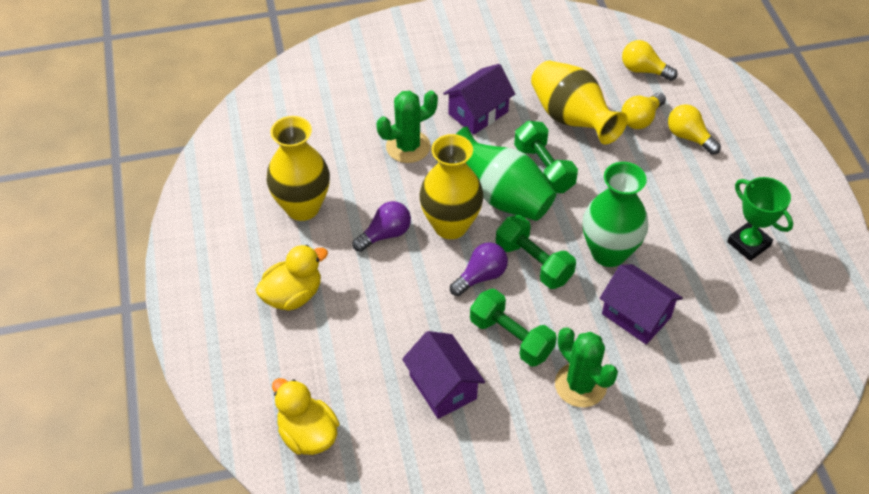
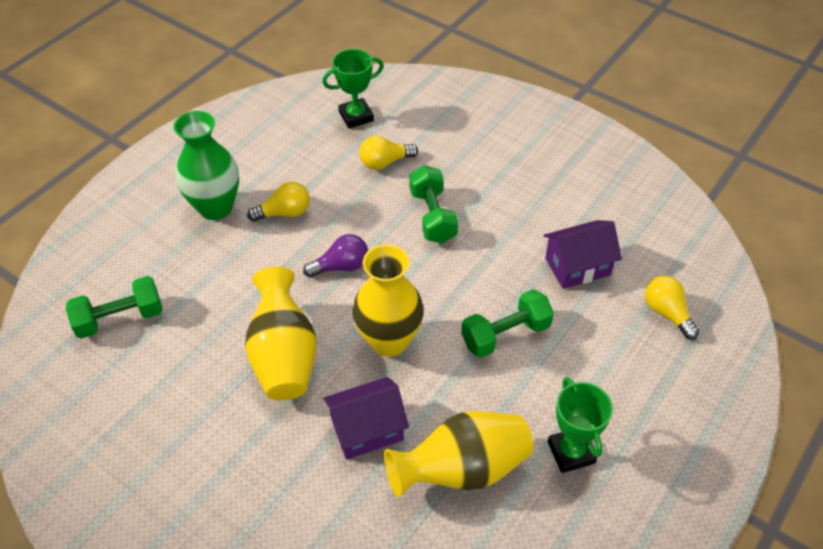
green cactus: 2 -> 0
green trophy: 1 -> 2
green vase: 2 -> 1
purple house: 3 -> 2
purple light bulb: 2 -> 1
yellow duck: 2 -> 0

